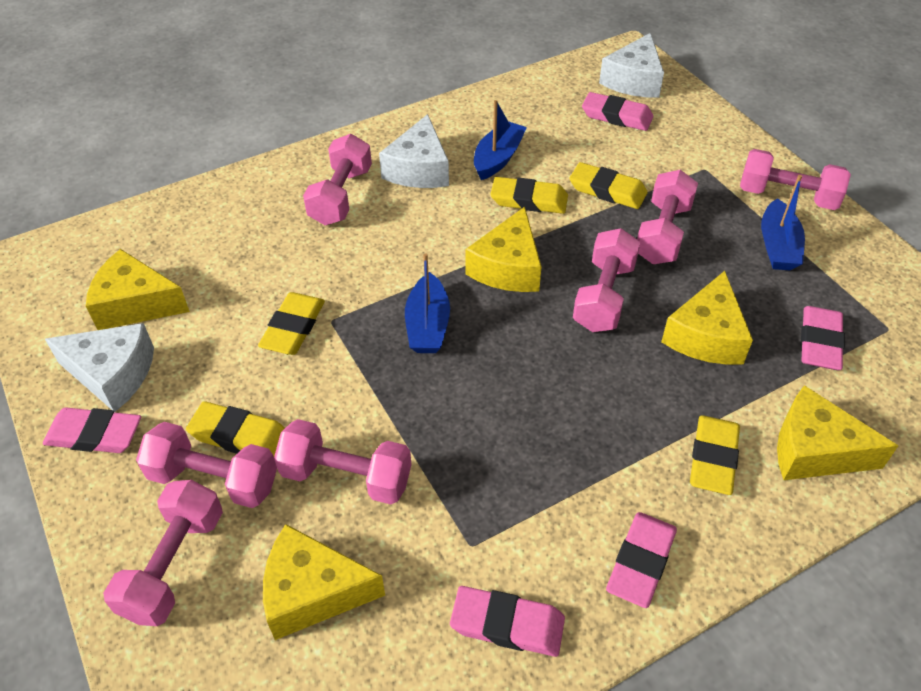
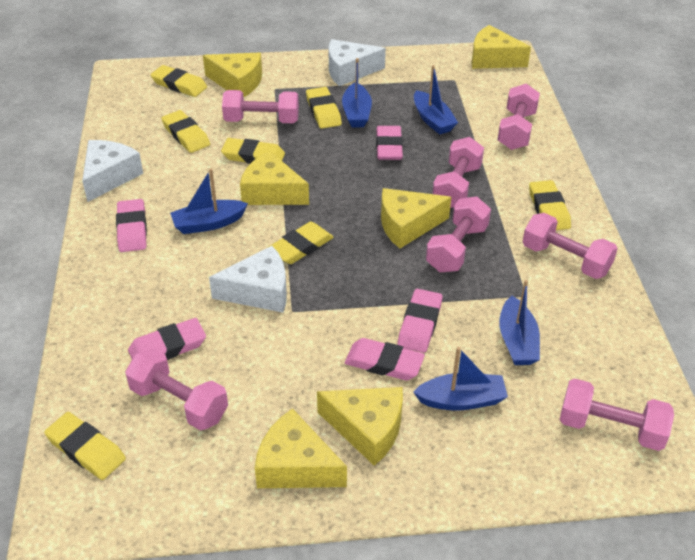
blue boat: 3 -> 5
yellow cheese: 5 -> 6
yellow eraser: 5 -> 7

